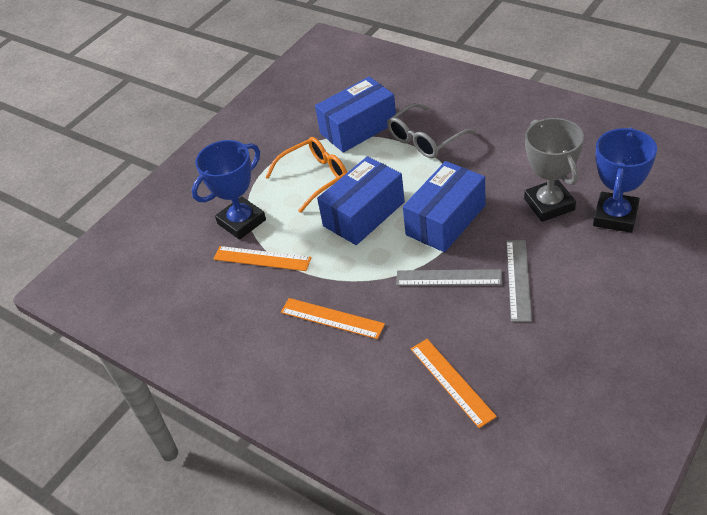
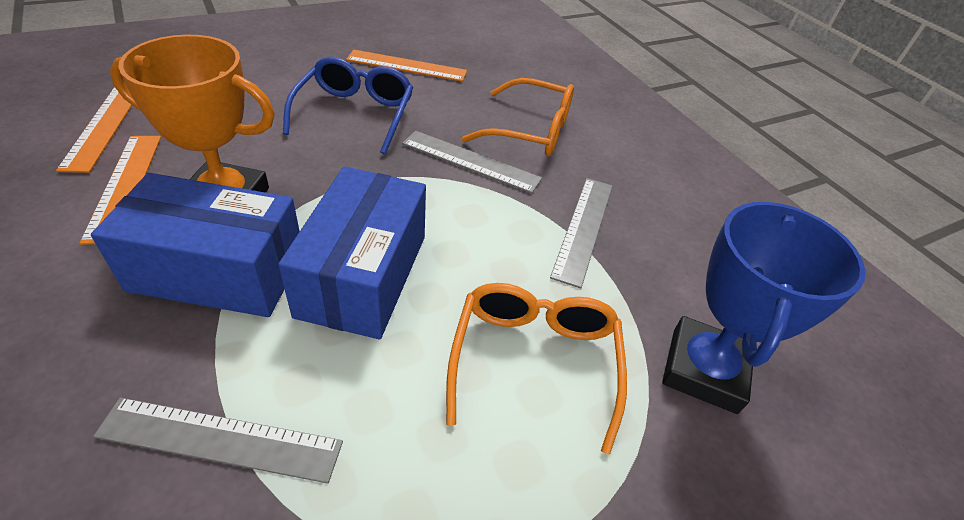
blue box: 3 -> 2
blue glasses: 0 -> 1
blue trophy: 2 -> 1
grey glasses: 1 -> 0
grey ruler: 2 -> 3
grey trophy: 1 -> 0
orange glasses: 1 -> 2
orange trophy: 0 -> 1

